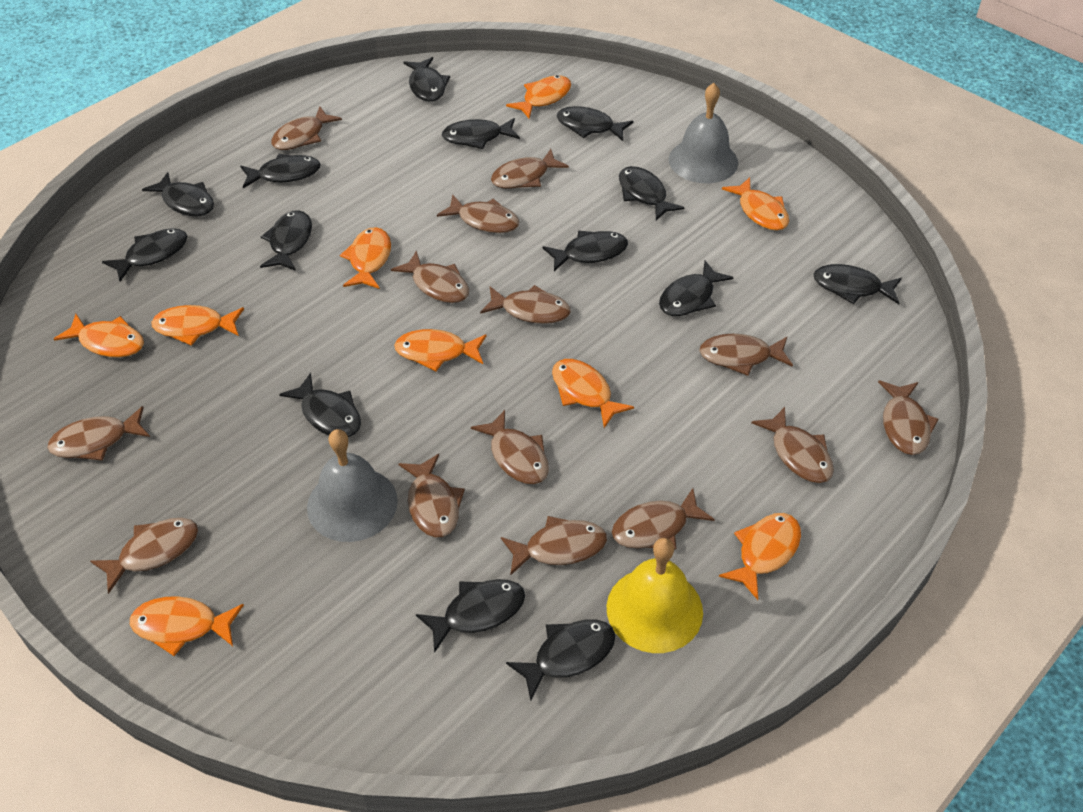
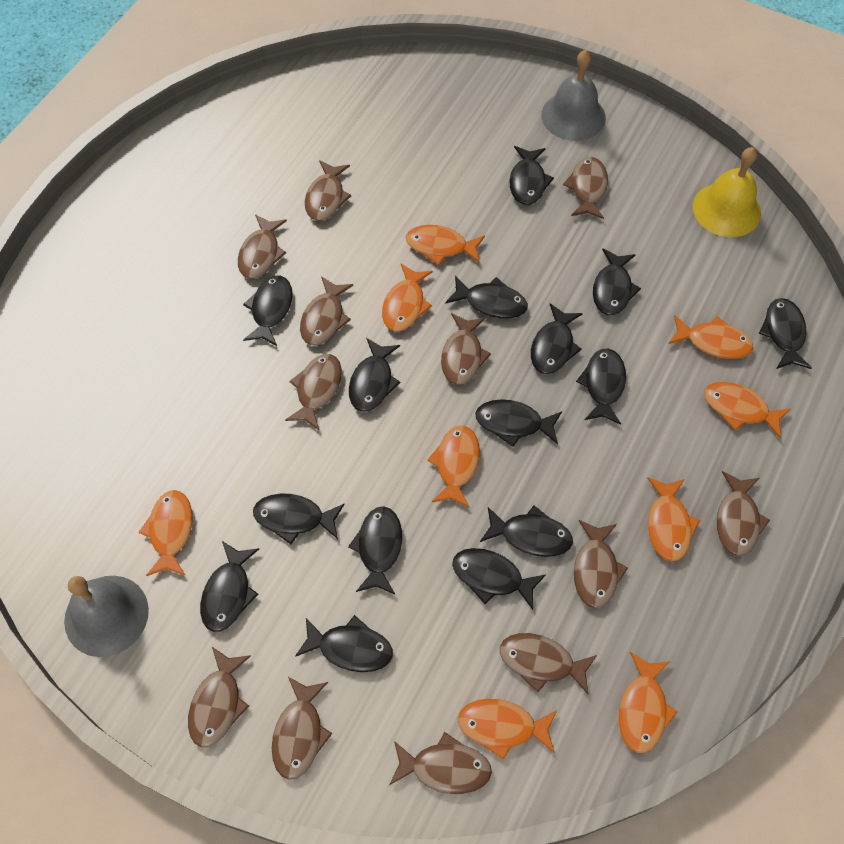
black fish: 14 -> 15
brown fish: 14 -> 12

